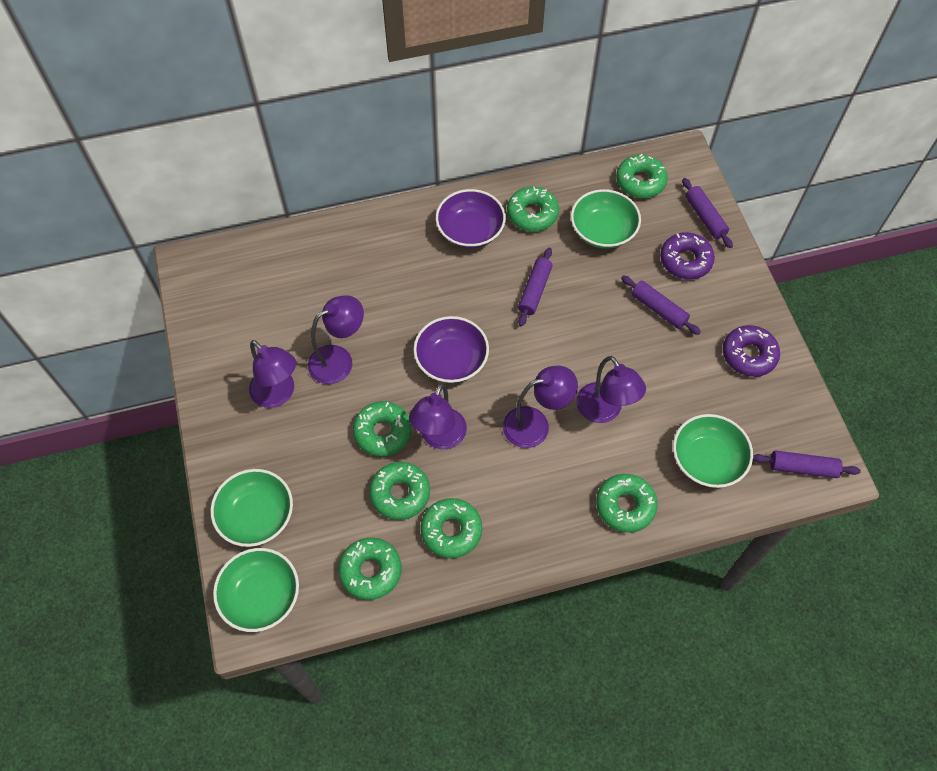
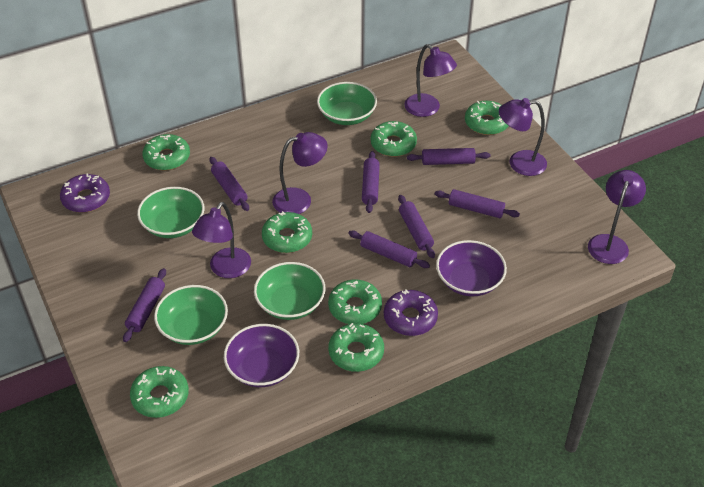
purple rolling pin: 4 -> 7

